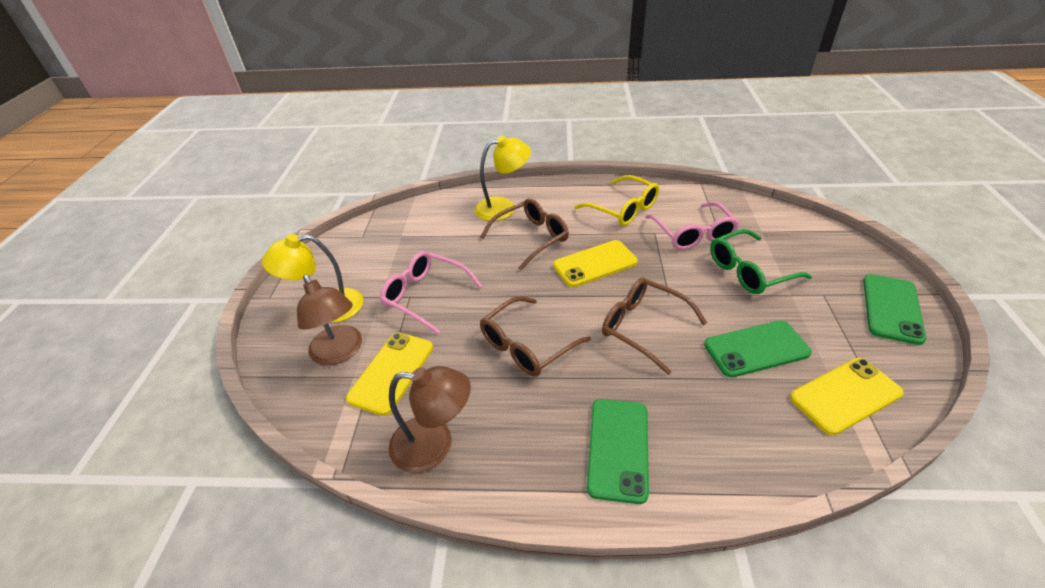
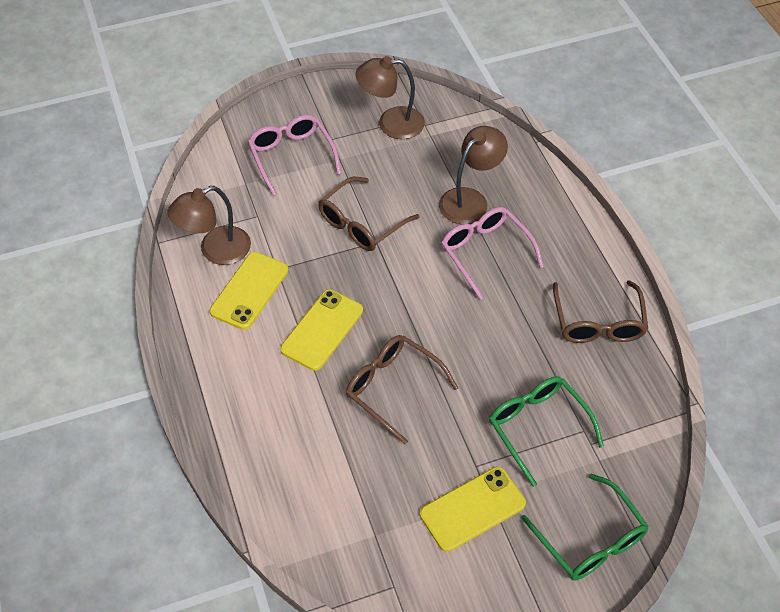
brown lamp: 2 -> 3
green glasses: 1 -> 2
green phone: 3 -> 0
yellow glasses: 1 -> 0
yellow lamp: 2 -> 0

